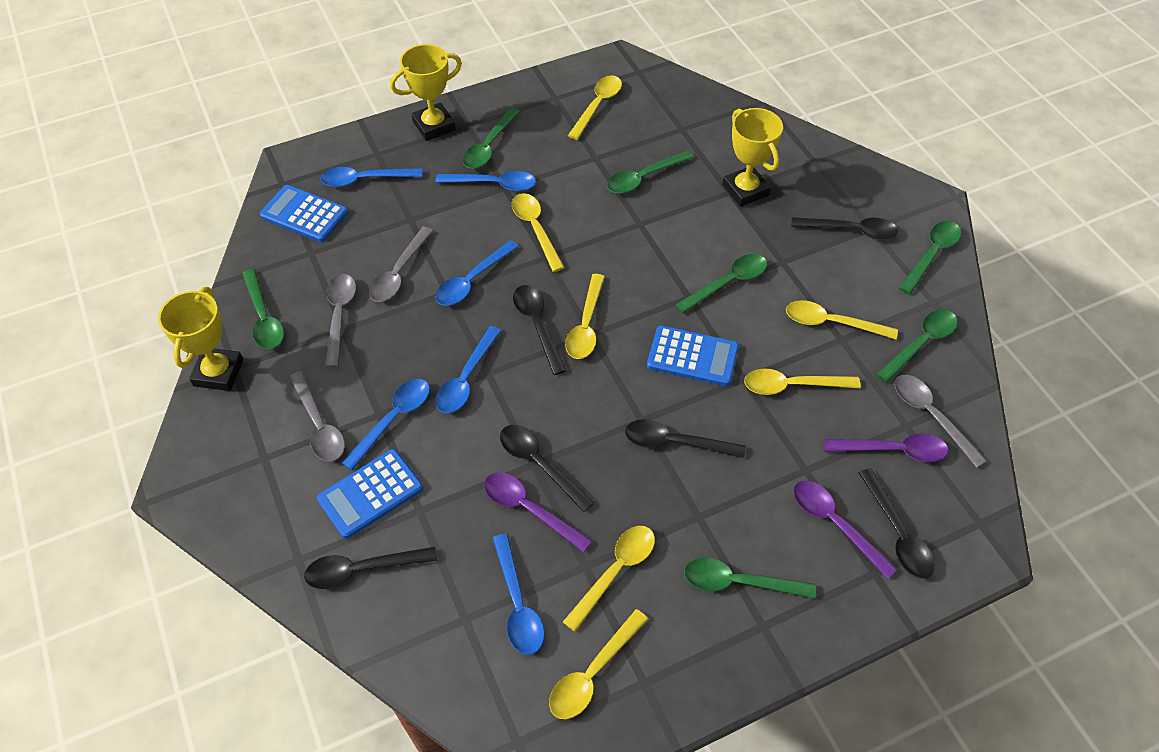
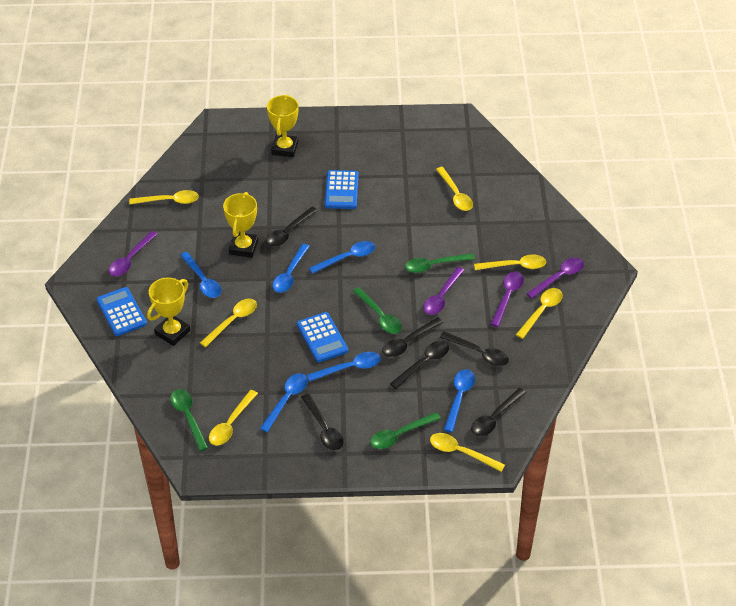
green spoon: 7 -> 4
grey spoon: 4 -> 0
purple spoon: 3 -> 4

